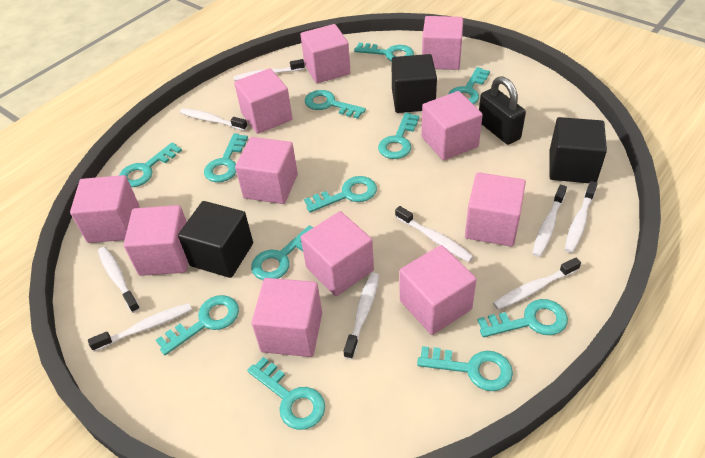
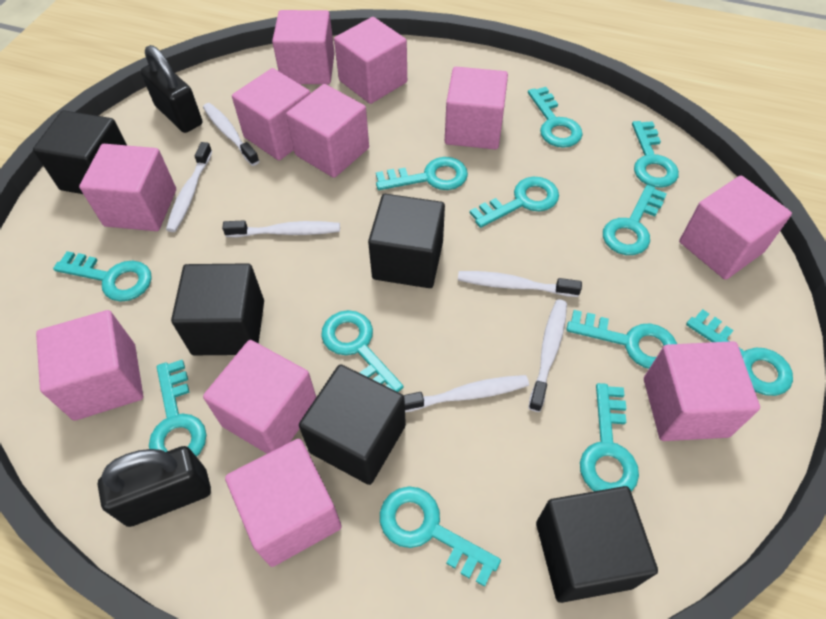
black cube: 3 -> 5
black padlock: 1 -> 2
white toothbrush: 9 -> 6

